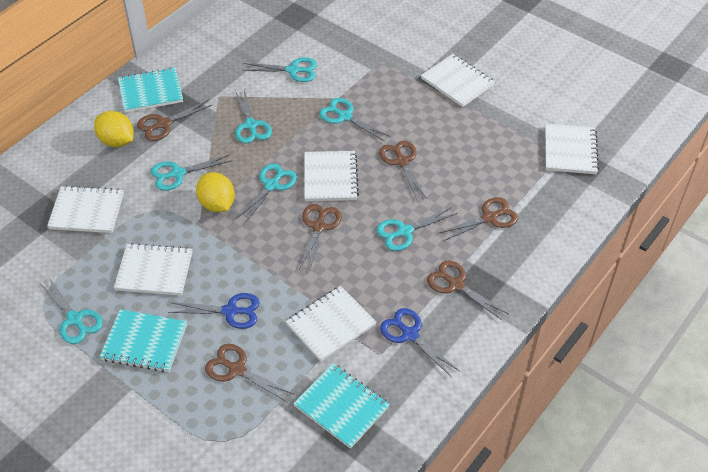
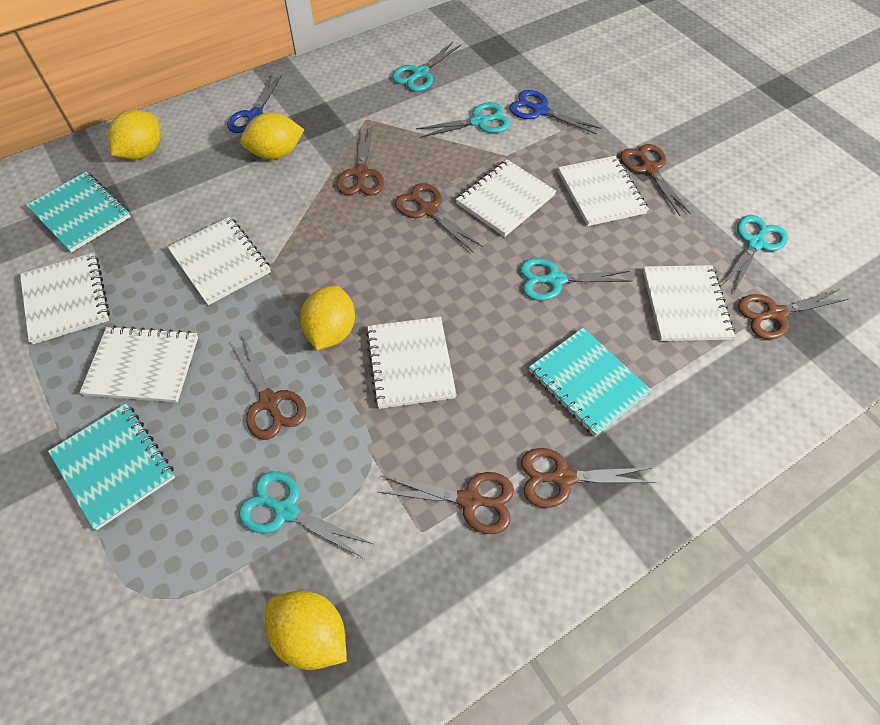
brown scissors: 6 -> 7
turquoise scissors: 7 -> 5
white notebook: 6 -> 7
yellow lemon: 2 -> 4

